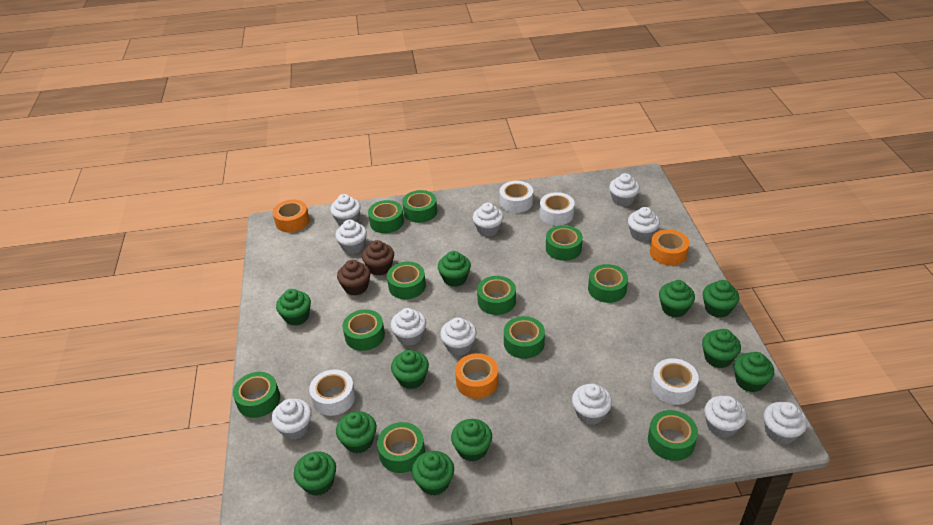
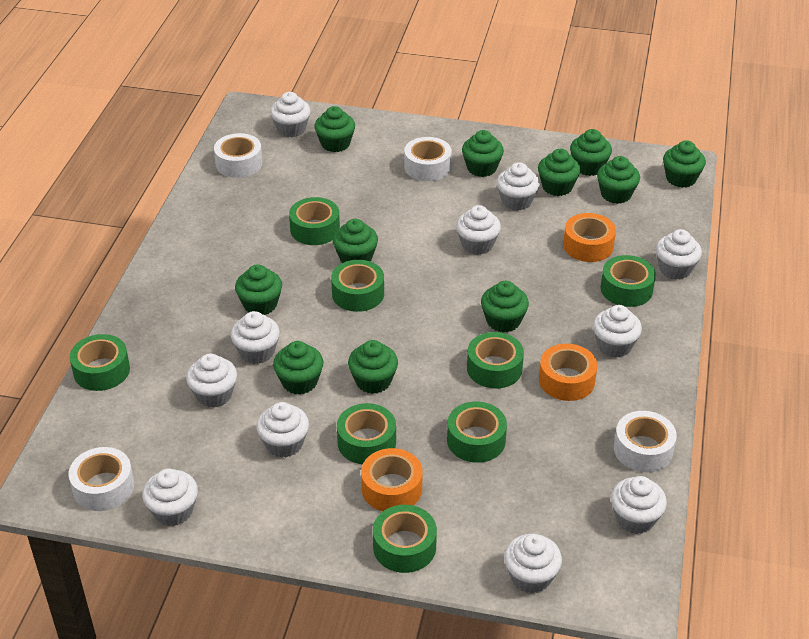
brown cupcake: 2 -> 0
green tape: 11 -> 8

